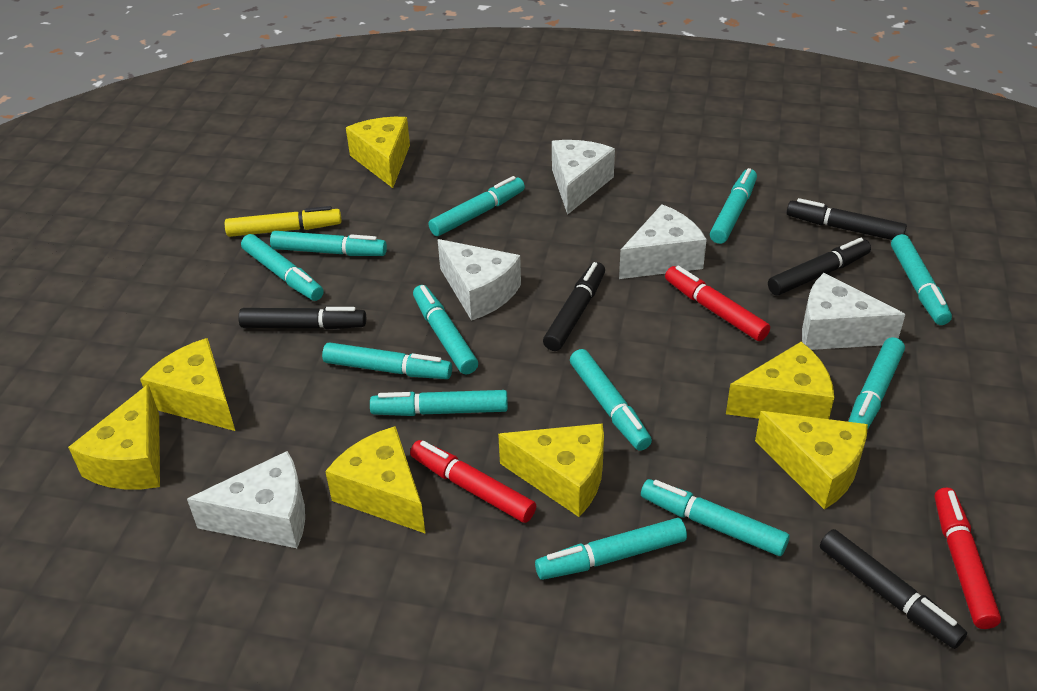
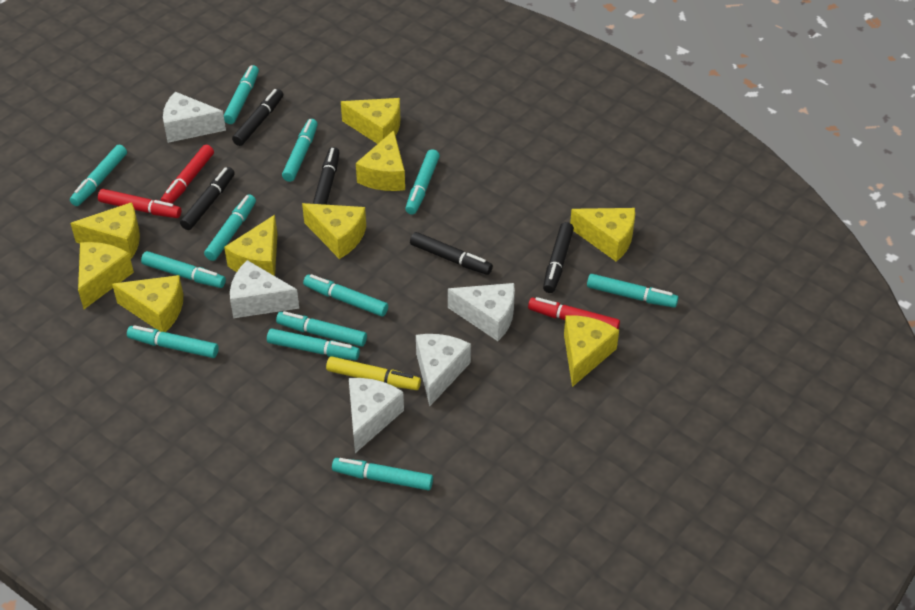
yellow cheese: 7 -> 9

